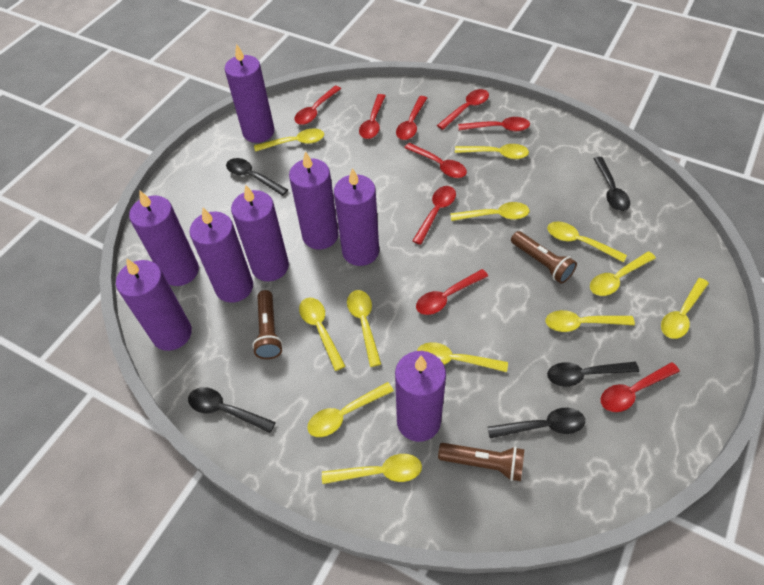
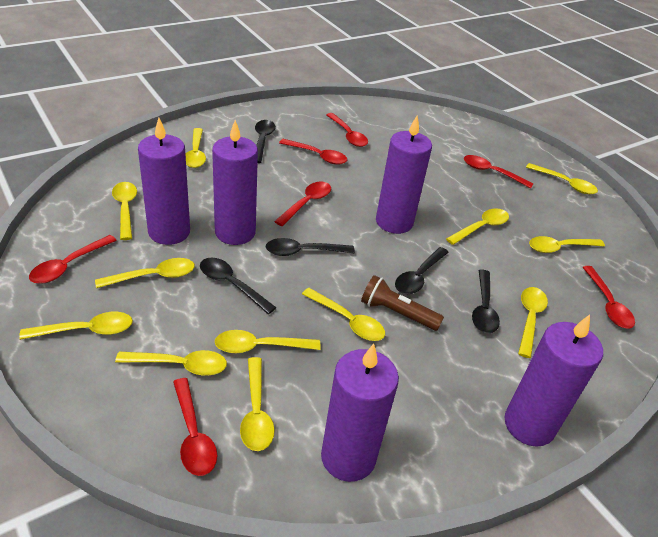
brown flashlight: 3 -> 1
purple candle: 8 -> 5
red spoon: 9 -> 7

